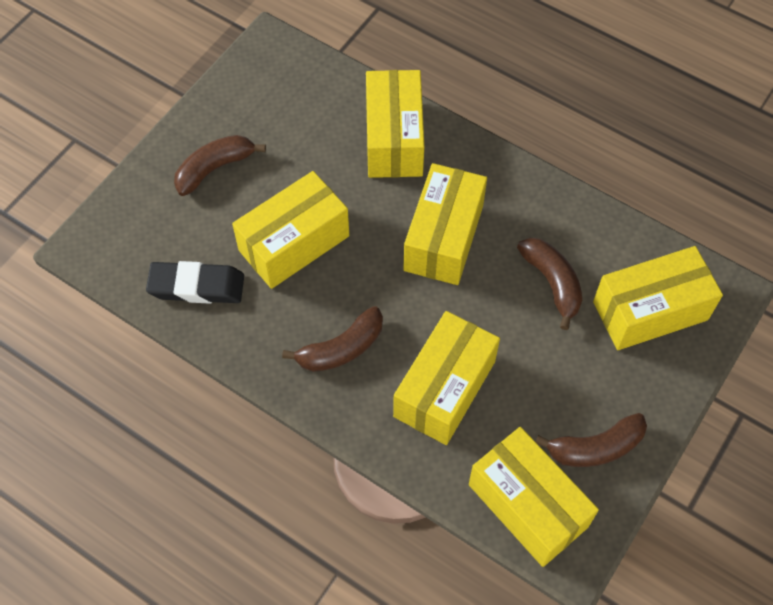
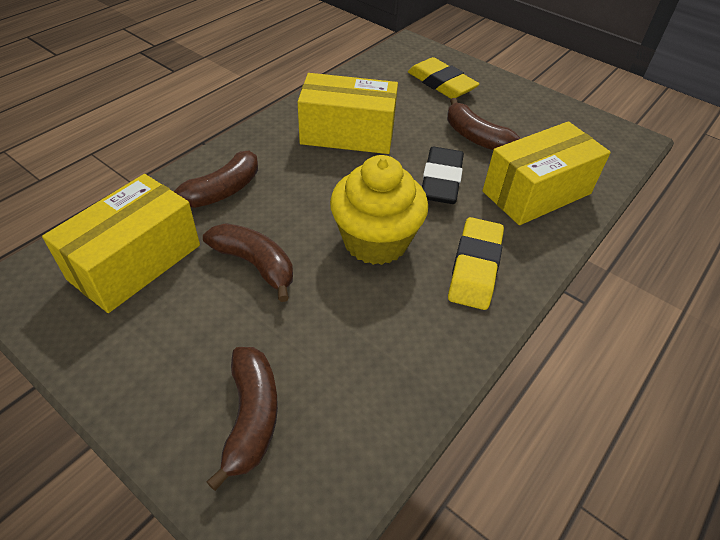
yellow box: 6 -> 3
yellow cupcake: 0 -> 1
yellow eraser: 0 -> 2

